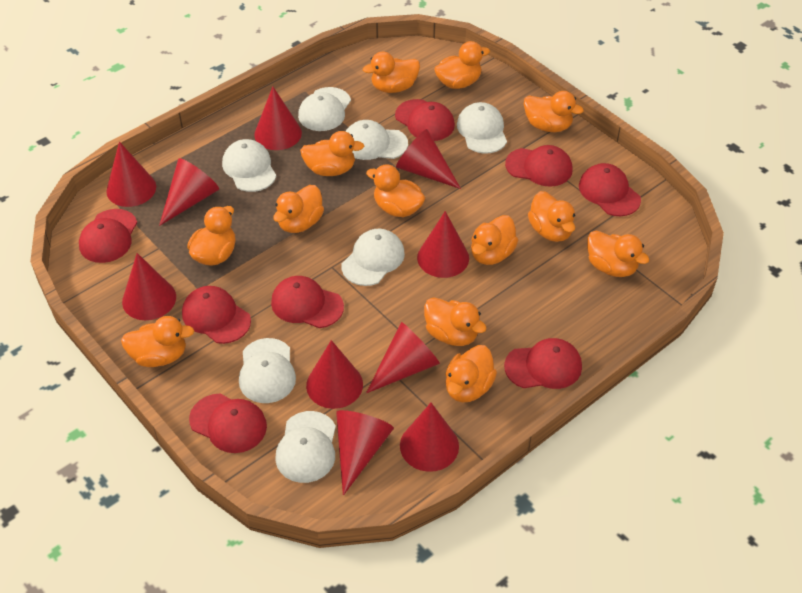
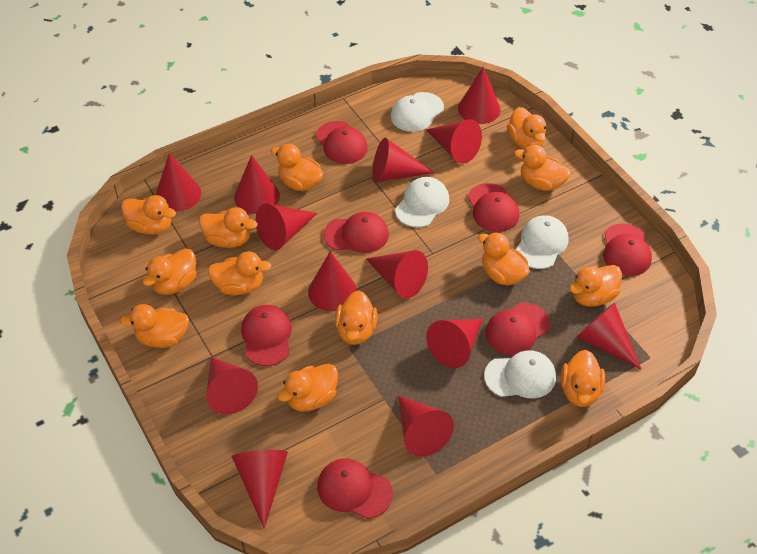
red cap: 8 -> 7
red cone: 10 -> 13
white cap: 7 -> 4

